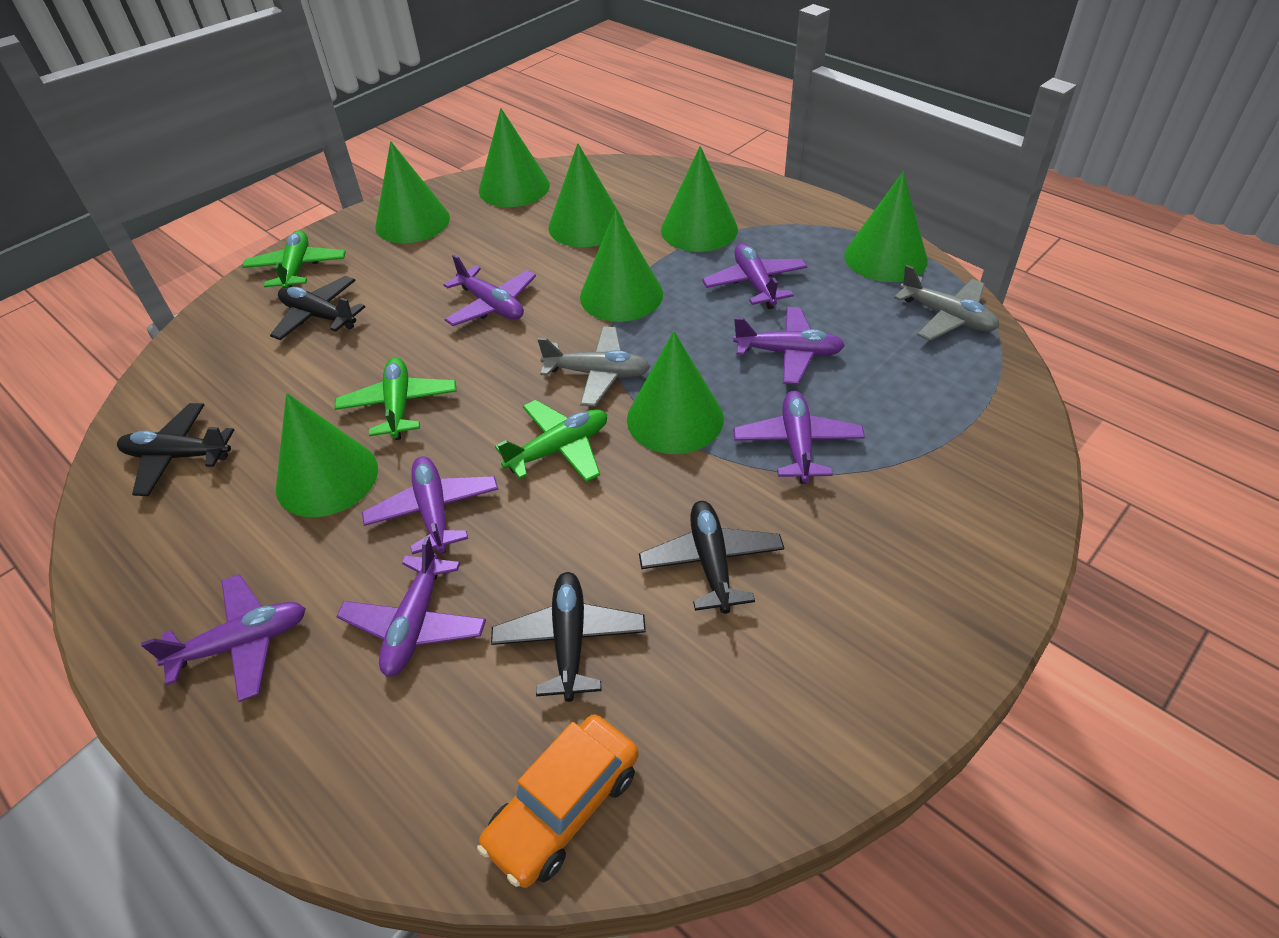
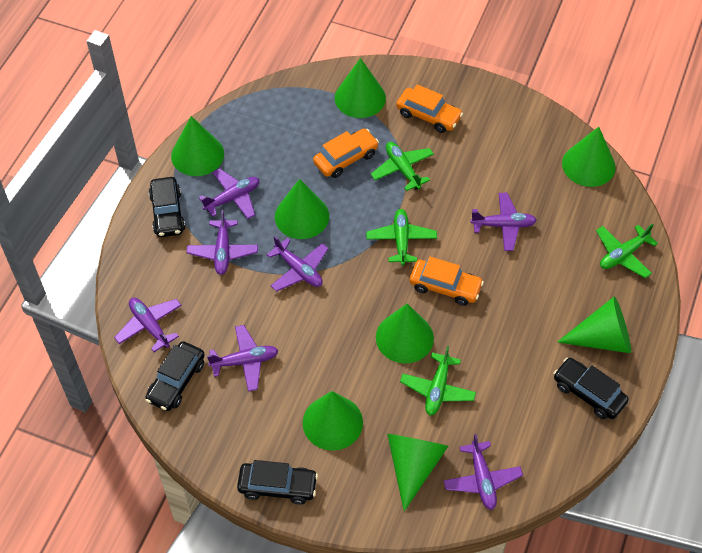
black car: 0 -> 4
black plane: 4 -> 0
green plane: 3 -> 4
grey plane: 2 -> 0
orange car: 1 -> 3

